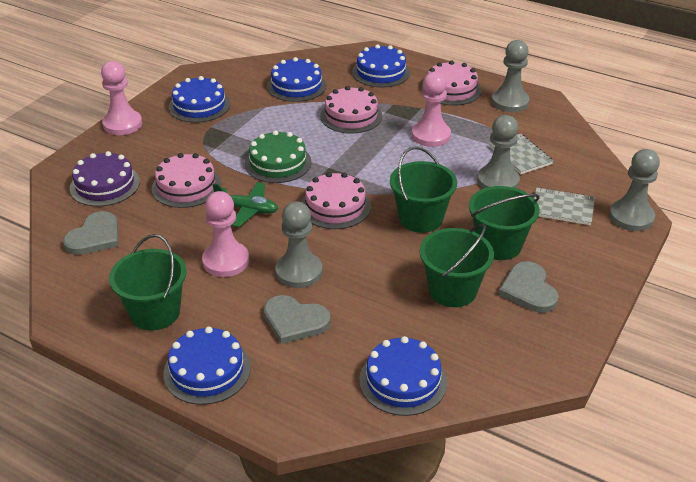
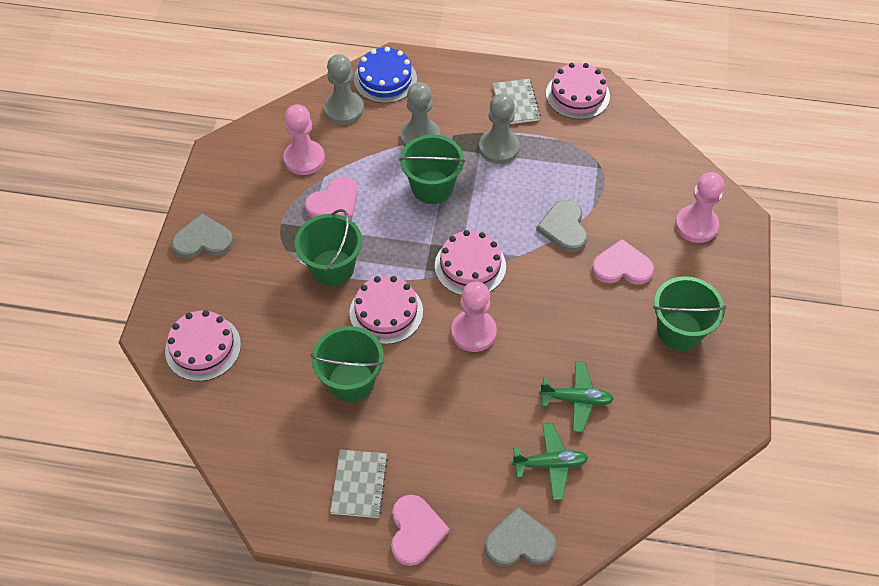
blue cake: 5 -> 1
green cake: 1 -> 0
green plane: 1 -> 2
grey pawn: 4 -> 3
pink heart: 0 -> 3
purple cake: 1 -> 0

